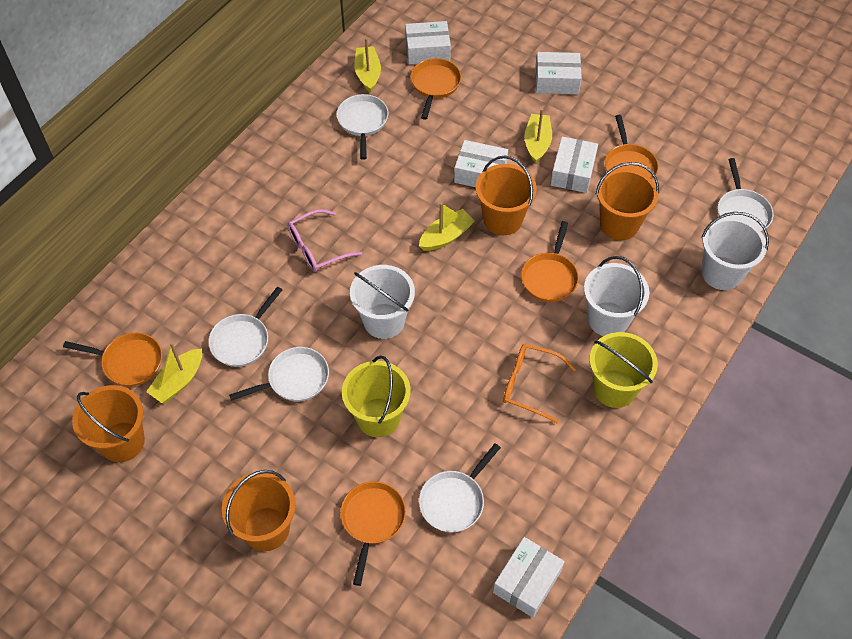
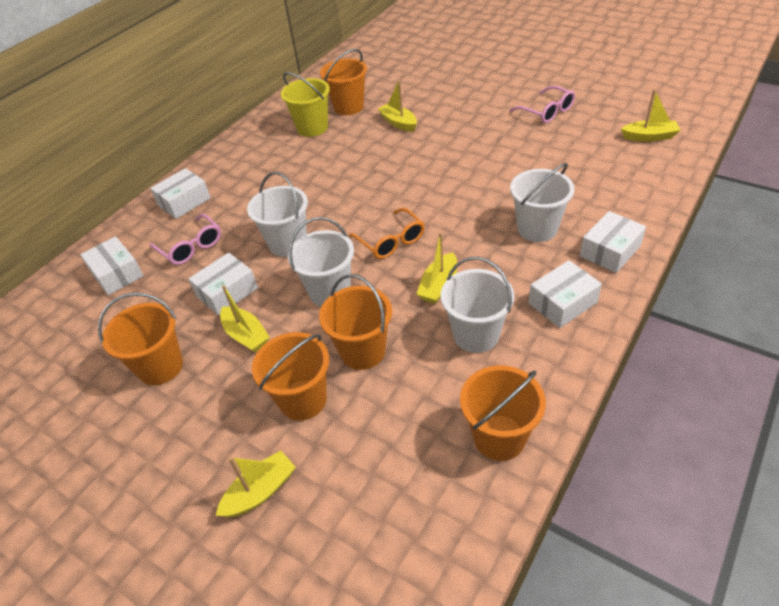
orange bucket: 4 -> 5
orange pan: 5 -> 0
pink glasses: 1 -> 2
white bucket: 3 -> 4
white pan: 5 -> 0
yellow boat: 4 -> 5
yellow bucket: 2 -> 1

